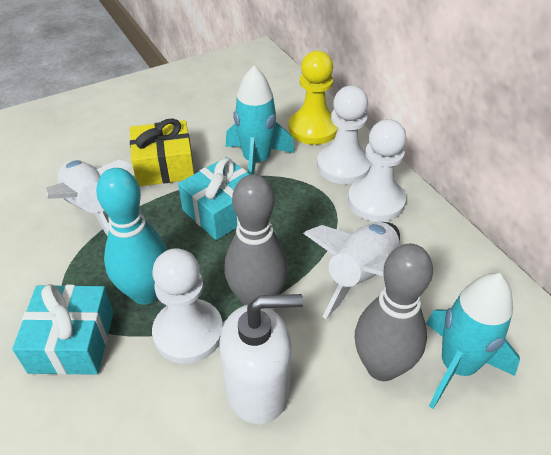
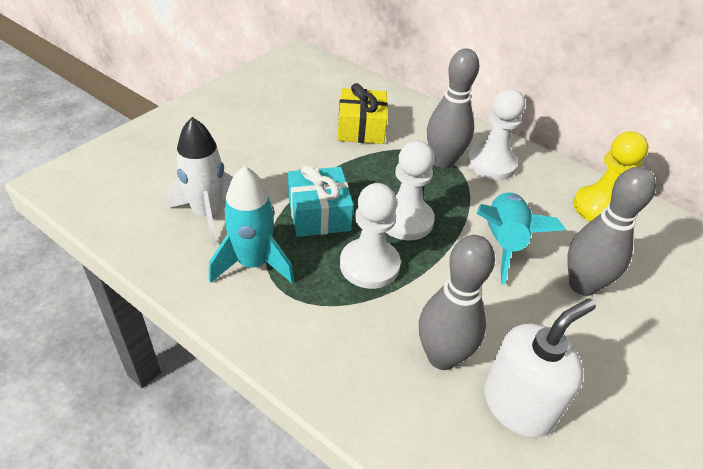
grey bowling pin: 2 -> 3
turquoise bowling pin: 1 -> 0
turquoise gift: 2 -> 1
white rocket: 2 -> 1

